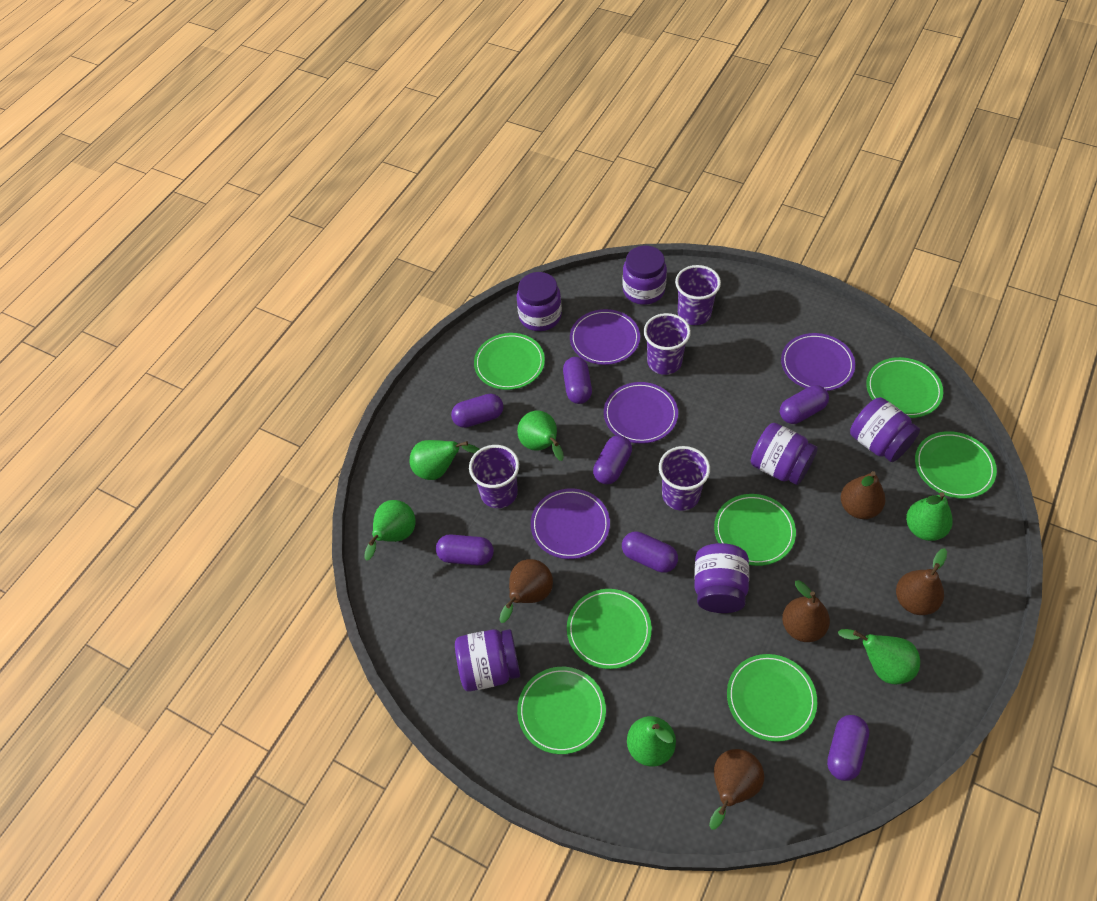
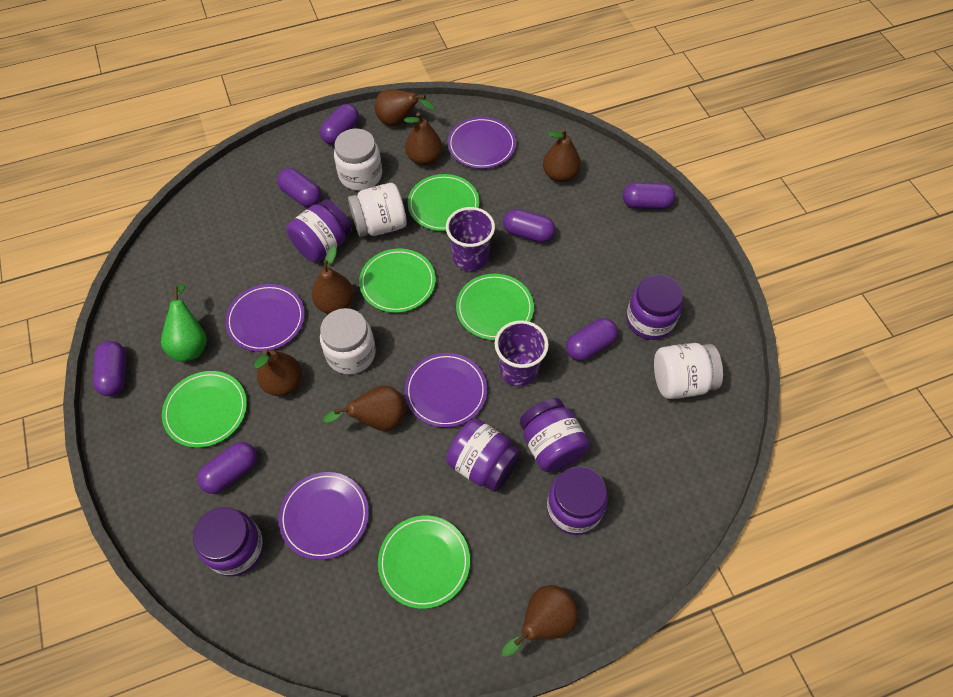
brown pear: 5 -> 7
green pear: 6 -> 1
green plate: 7 -> 5
purple cup: 4 -> 2
white jar: 0 -> 4

